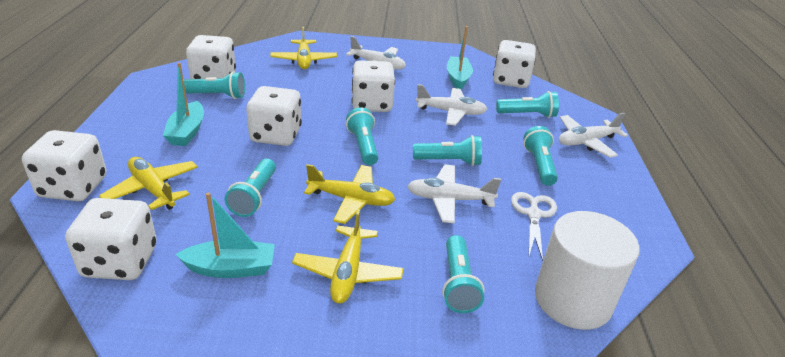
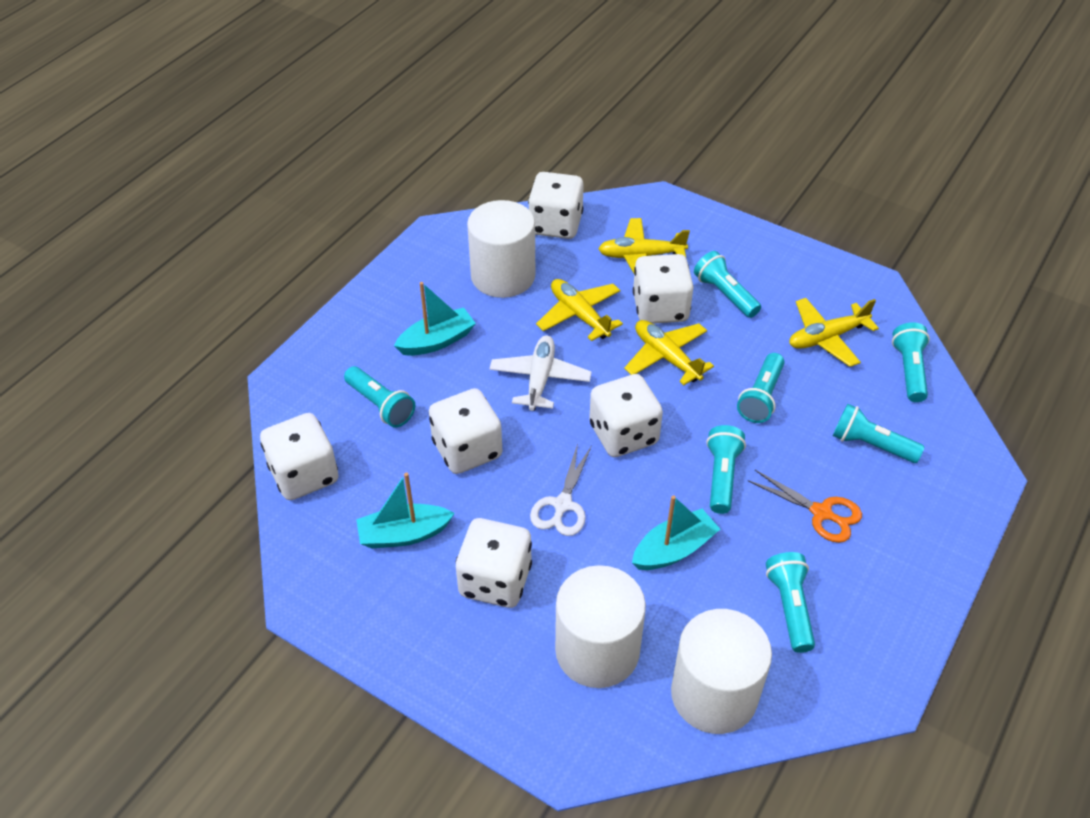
orange scissors: 0 -> 1
white cylinder: 1 -> 3
white plane: 4 -> 1

